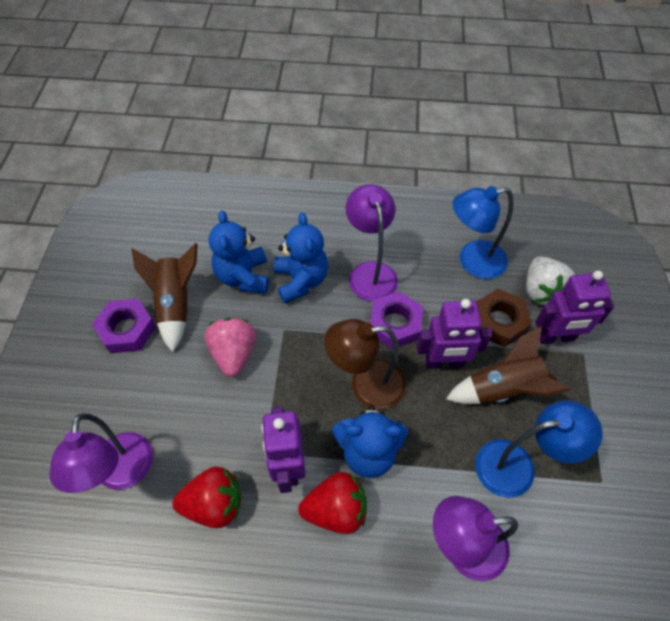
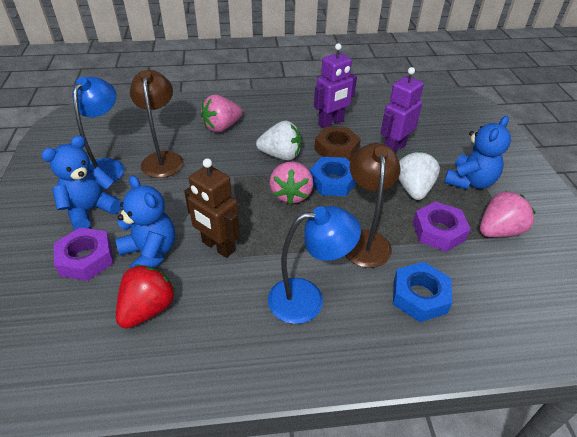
blue nut: 0 -> 2
brown lamp: 1 -> 2
brown robot: 0 -> 1
brown rocket: 2 -> 0
pink strawberry: 1 -> 3
purple lamp: 3 -> 0
purple robot: 3 -> 2
red strawberry: 2 -> 1
white strawberry: 1 -> 2

